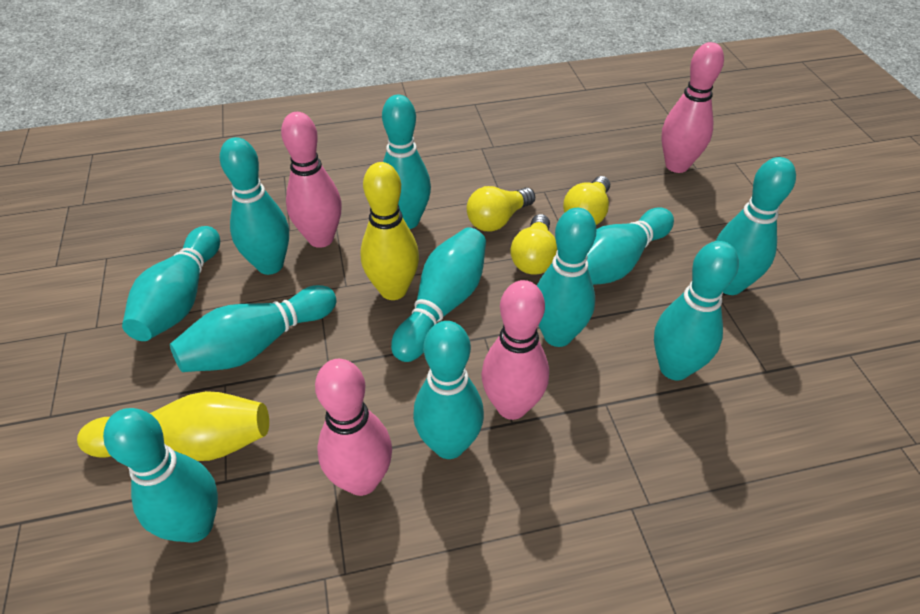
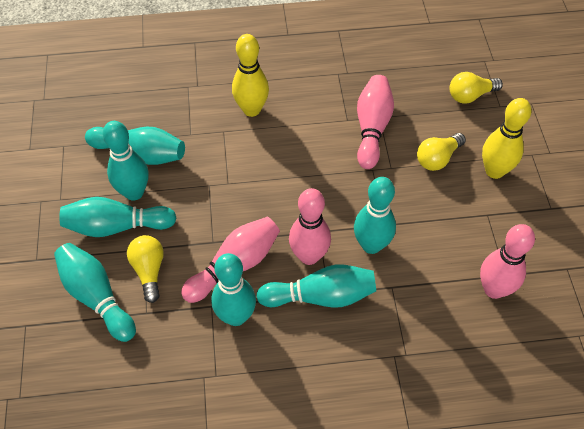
turquoise bowling pin: 11 -> 7

